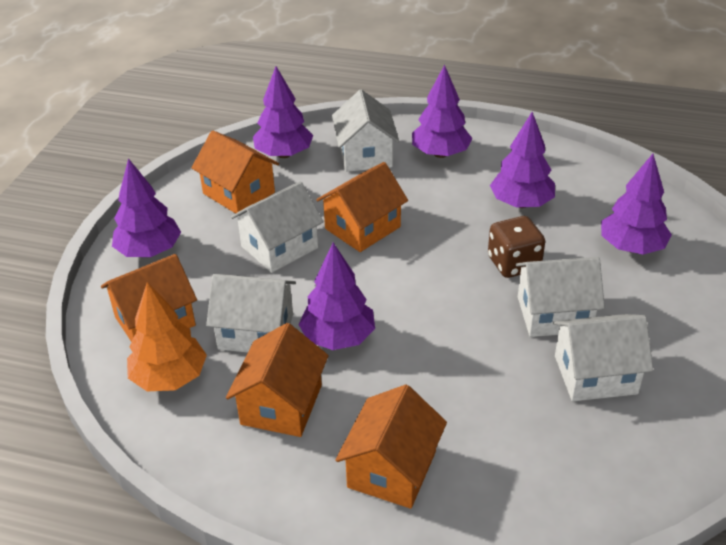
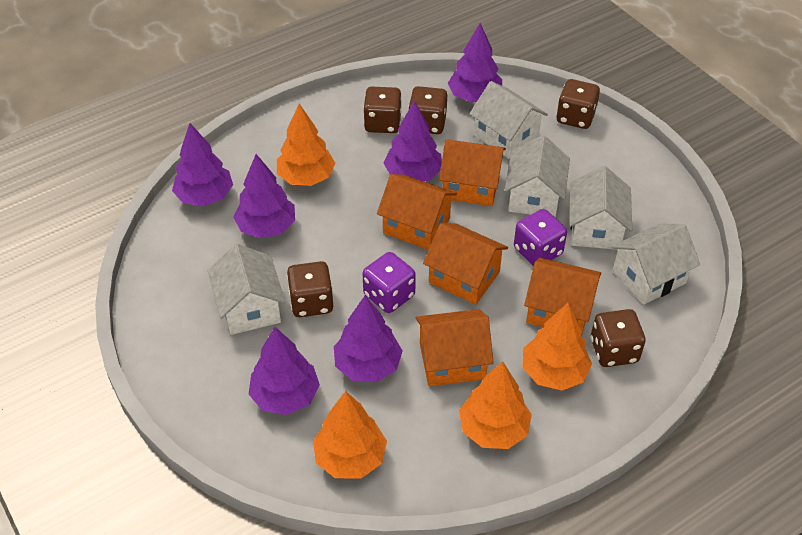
brown dice: 1 -> 5
orange tree: 1 -> 4
purple dice: 0 -> 2

